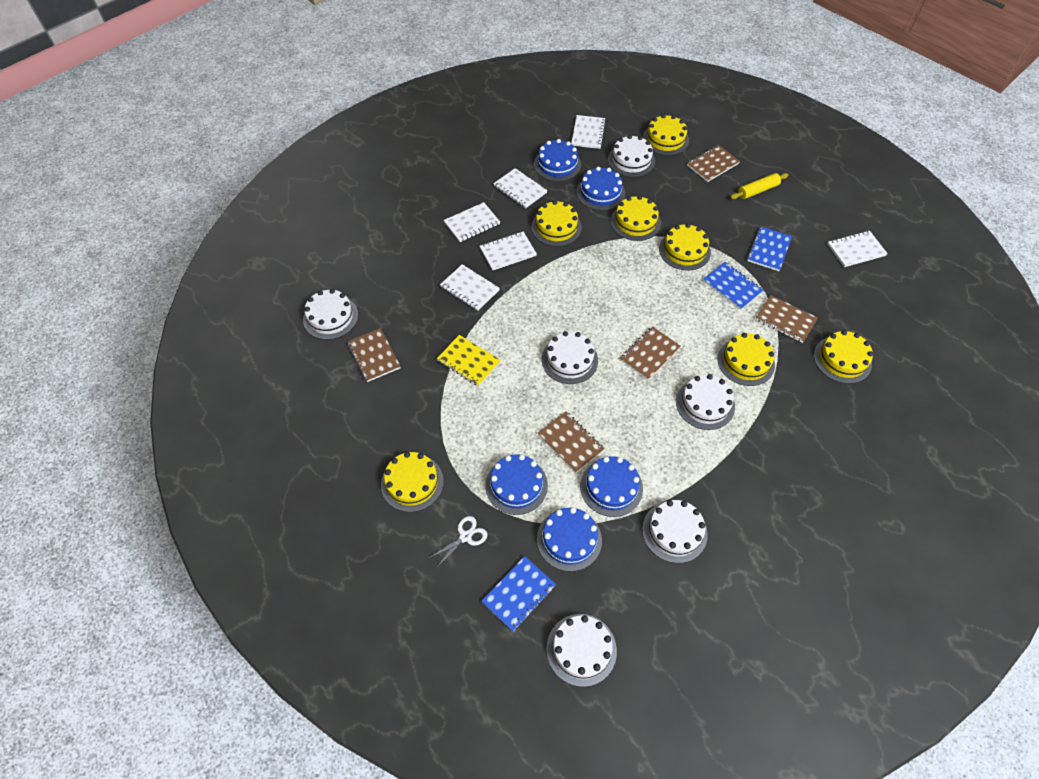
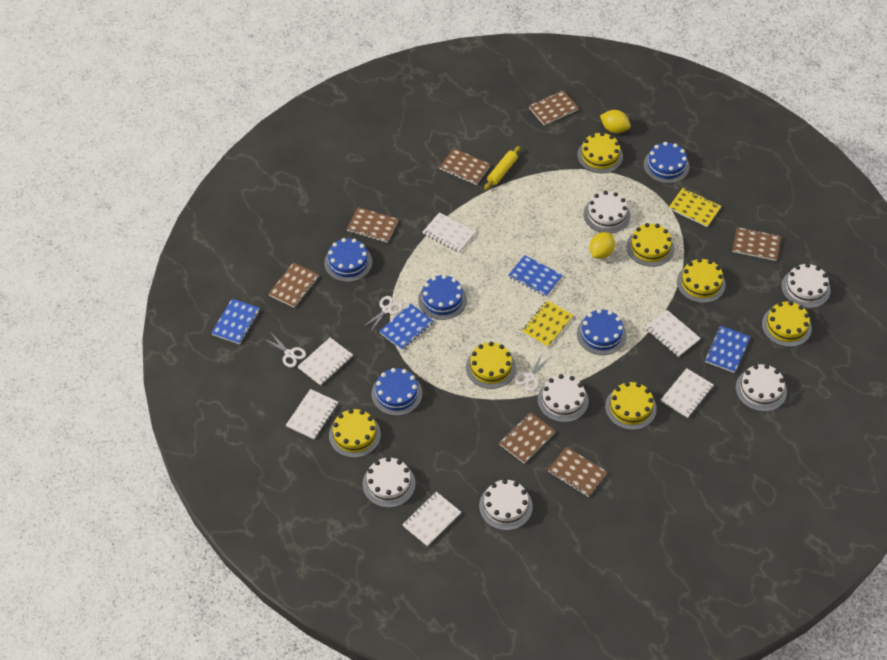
blue notebook: 3 -> 4
brown notebook: 5 -> 7
white scissors: 1 -> 3
yellow lemon: 0 -> 2
yellow notebook: 1 -> 2

